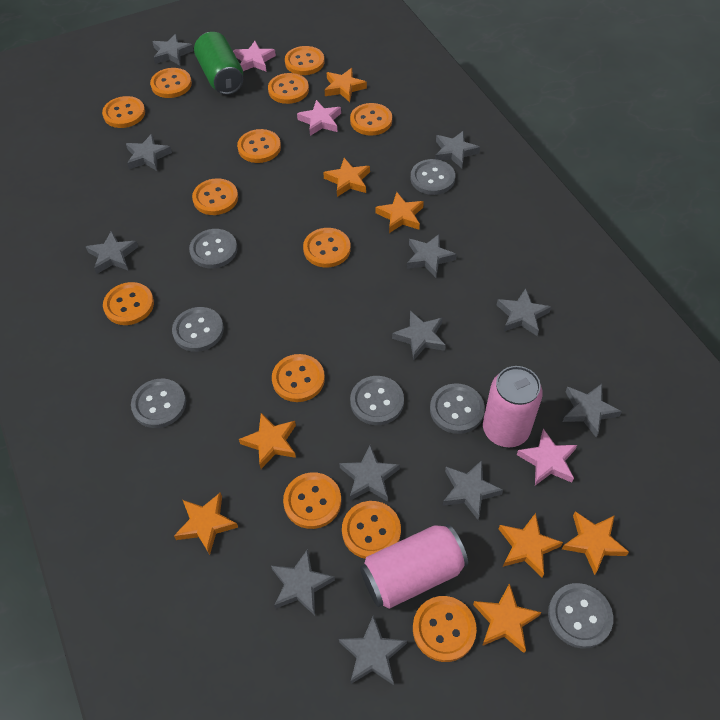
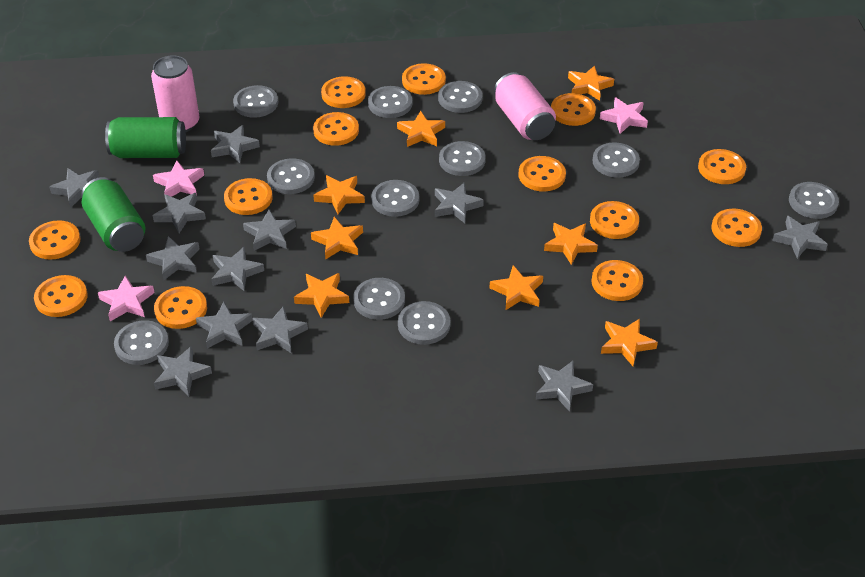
green can: 1 -> 2
grey button: 7 -> 11

